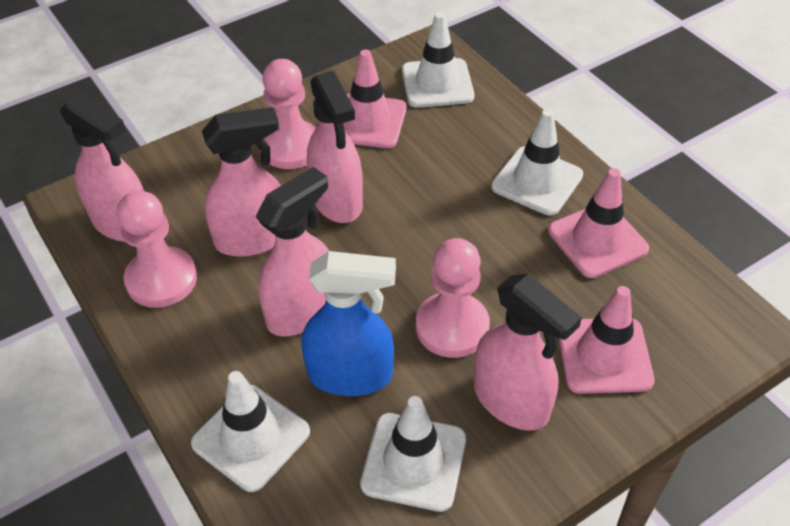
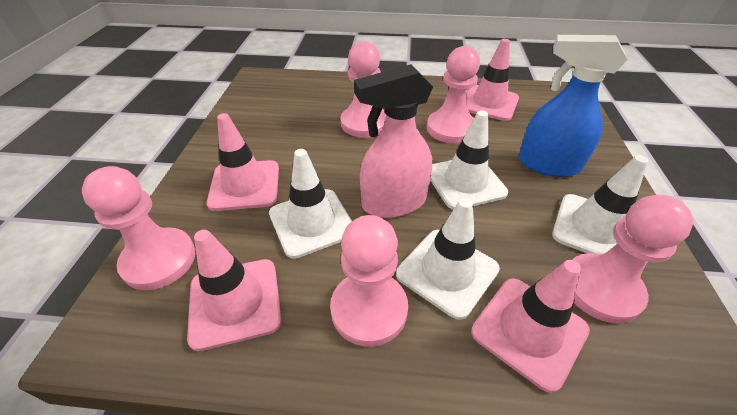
pink pawn: 3 -> 5
pink spray bottle: 5 -> 1
pink traffic cone: 3 -> 4

